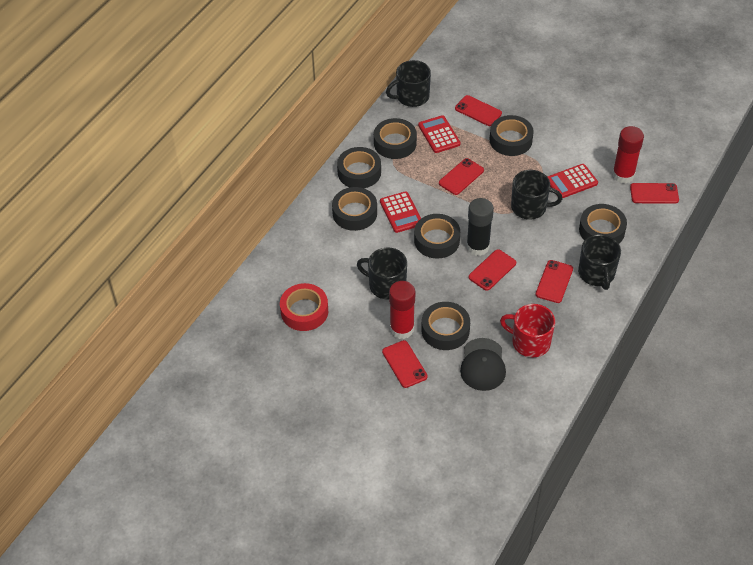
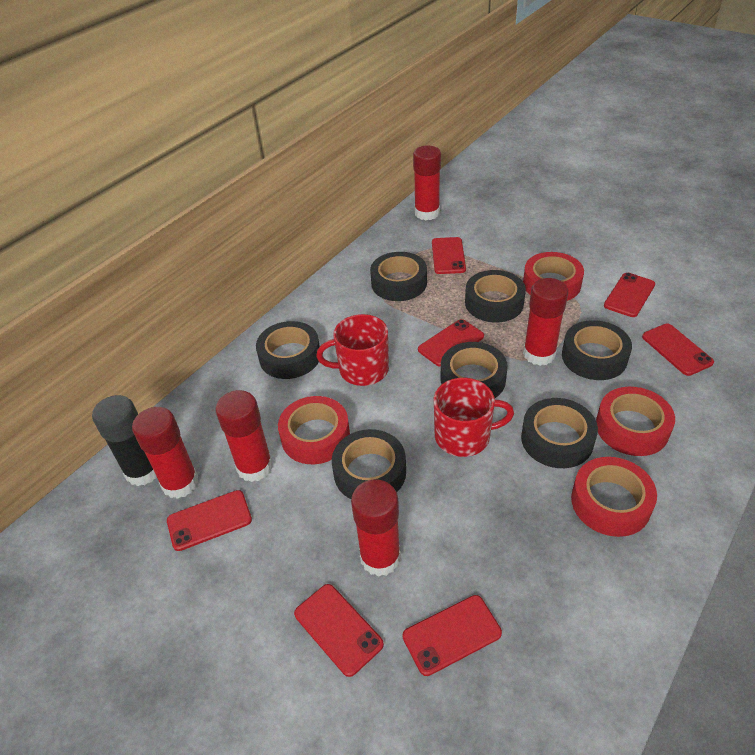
black cap: 1 -> 0
black mug: 4 -> 0
red calculator: 3 -> 0
red glue stick: 2 -> 5
red mug: 1 -> 2
red phone: 6 -> 7
red tape: 1 -> 4

